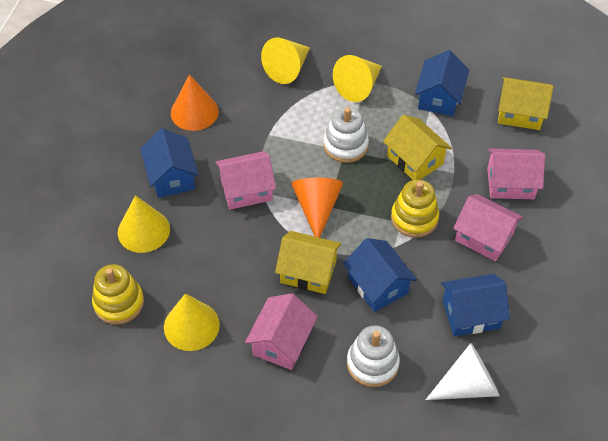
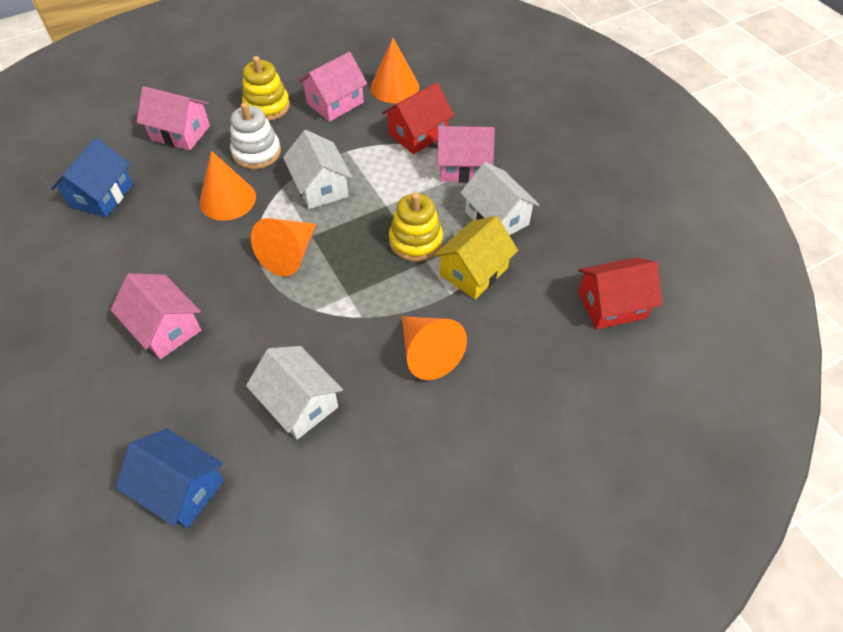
blue house: 4 -> 2
orange cone: 2 -> 4
red house: 0 -> 2
white cone: 1 -> 0
white house: 0 -> 3
white stacking toy: 2 -> 1
yellow cone: 4 -> 0
yellow house: 3 -> 1

